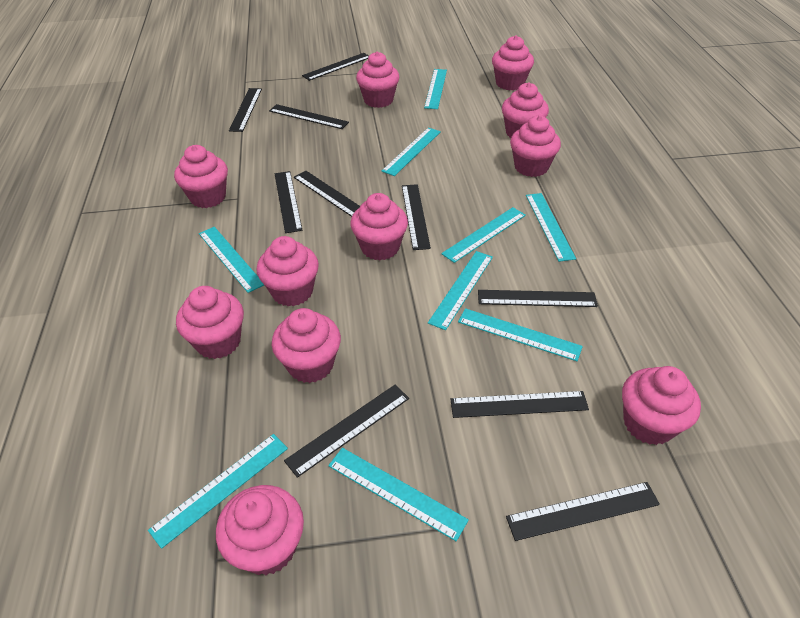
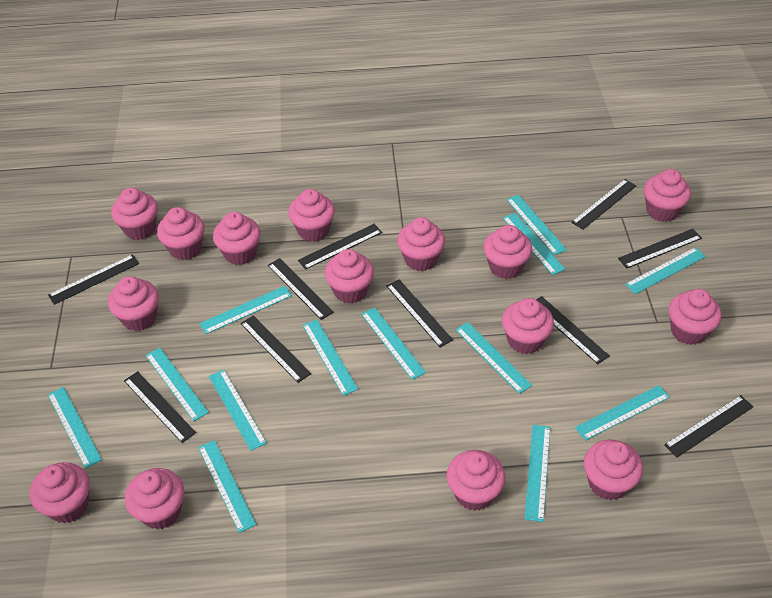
pink cupcake: 11 -> 15
turquoise ruler: 9 -> 13

